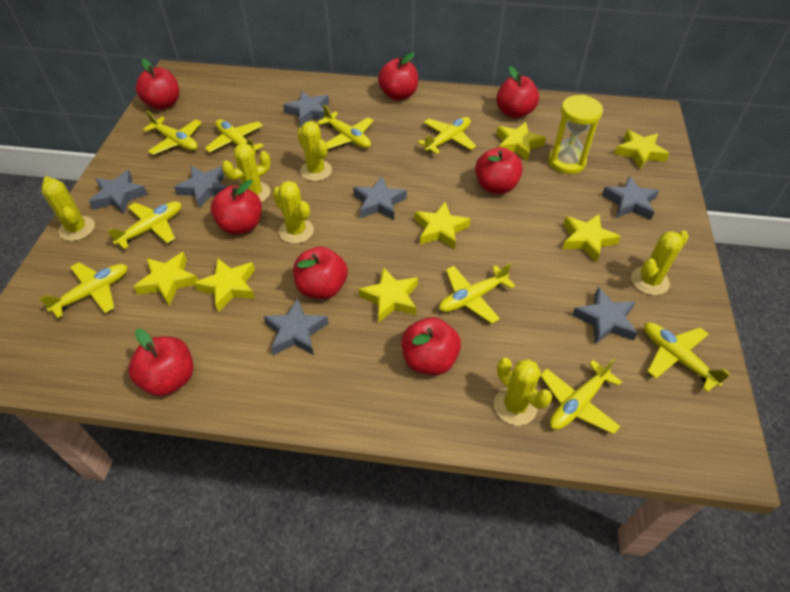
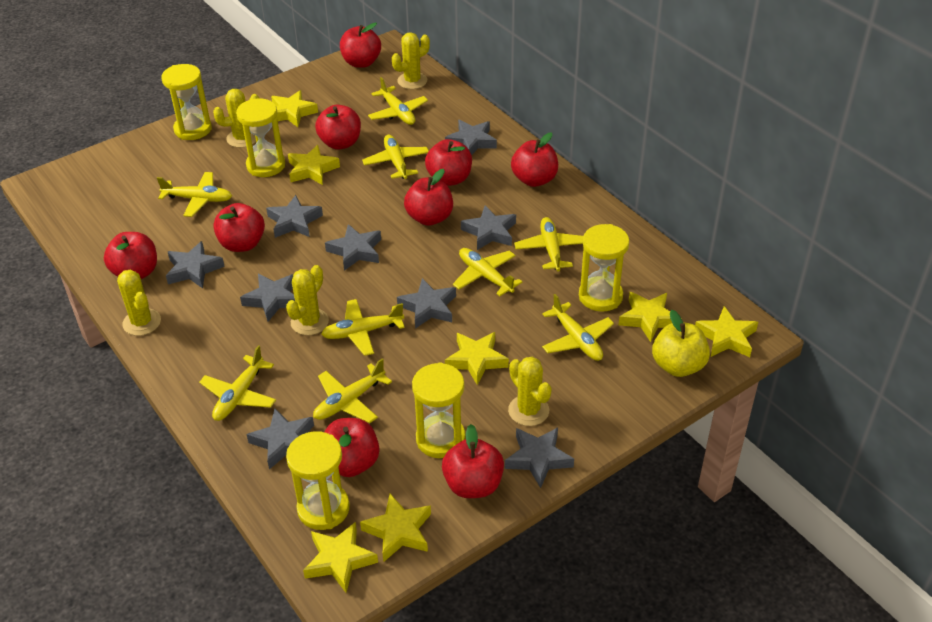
grey star: 7 -> 9
red apple: 8 -> 9
yellow apple: 0 -> 1
yellow cactus: 6 -> 5
yellow hourglass: 1 -> 5

